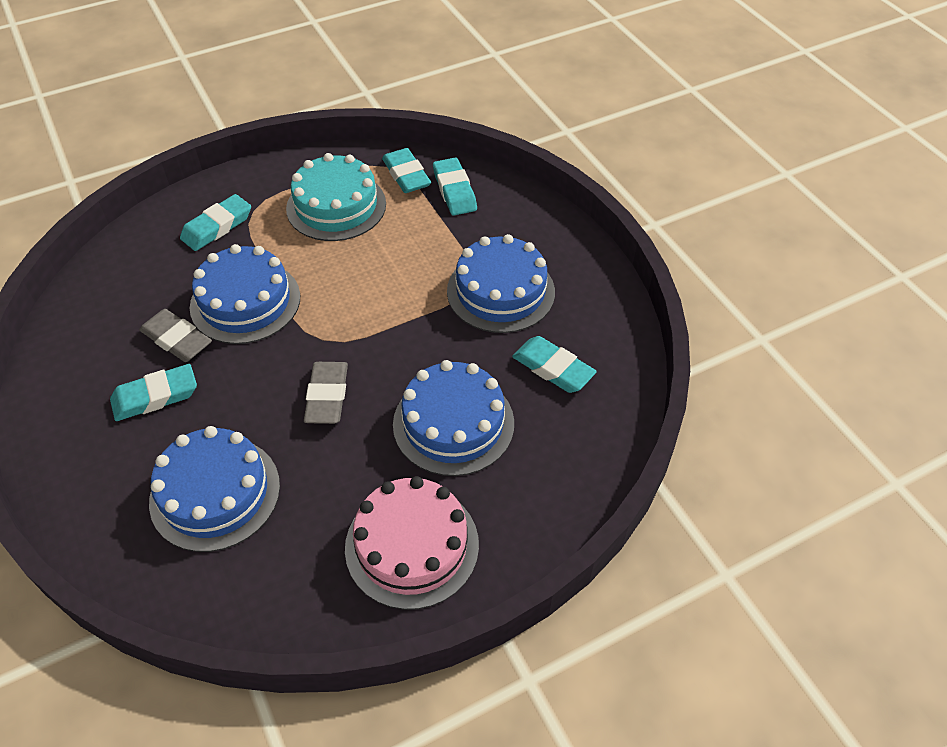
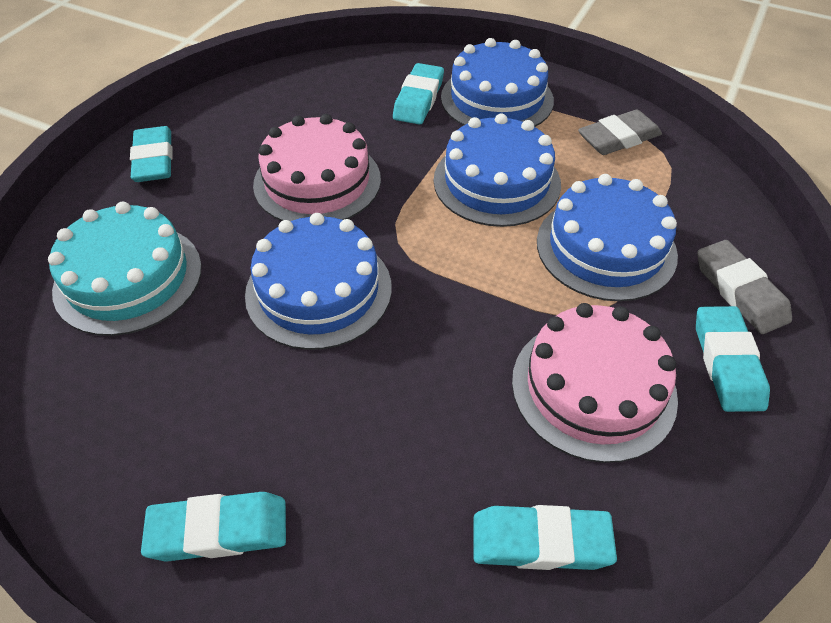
pink cake: 1 -> 2

